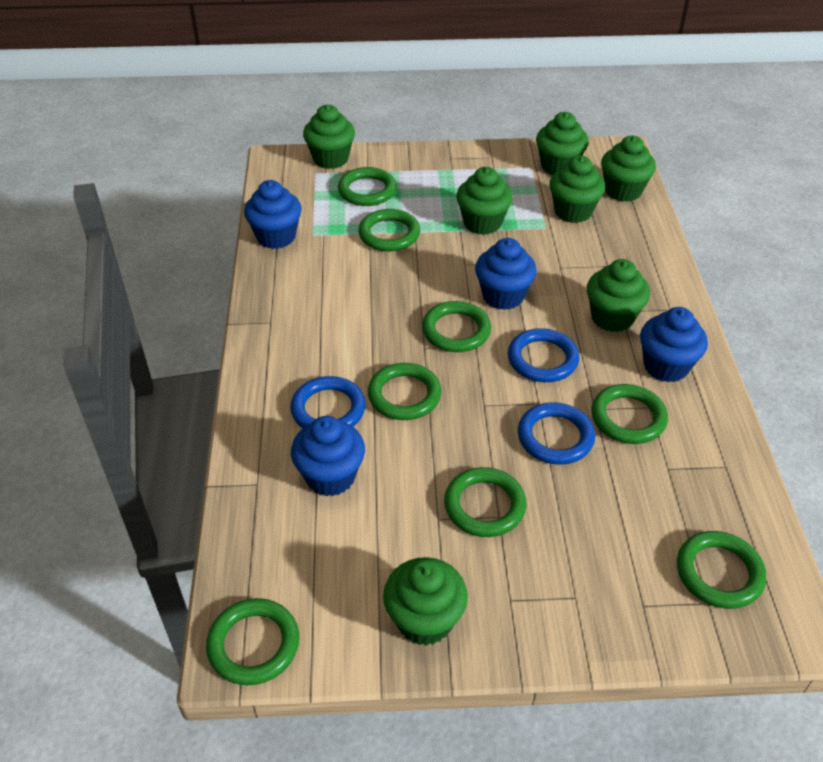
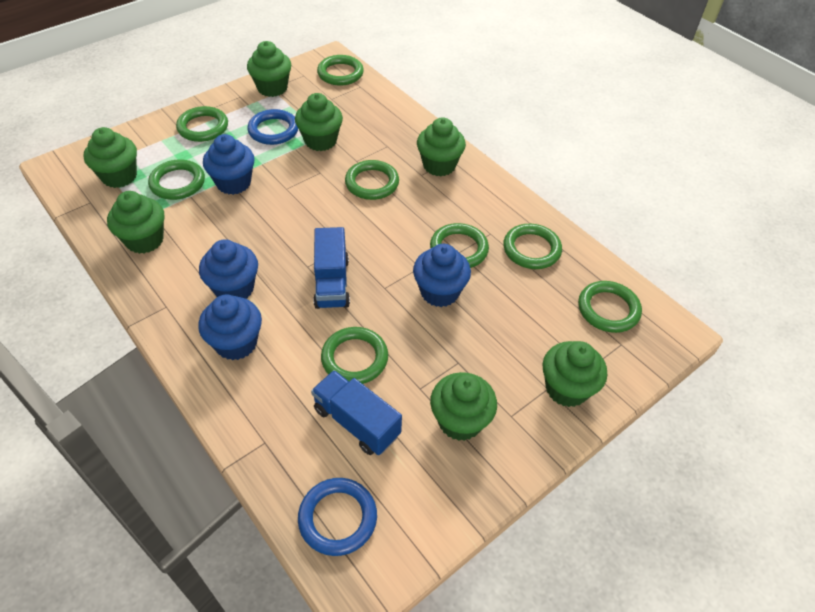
blue ring: 3 -> 2
blue truck: 0 -> 2

